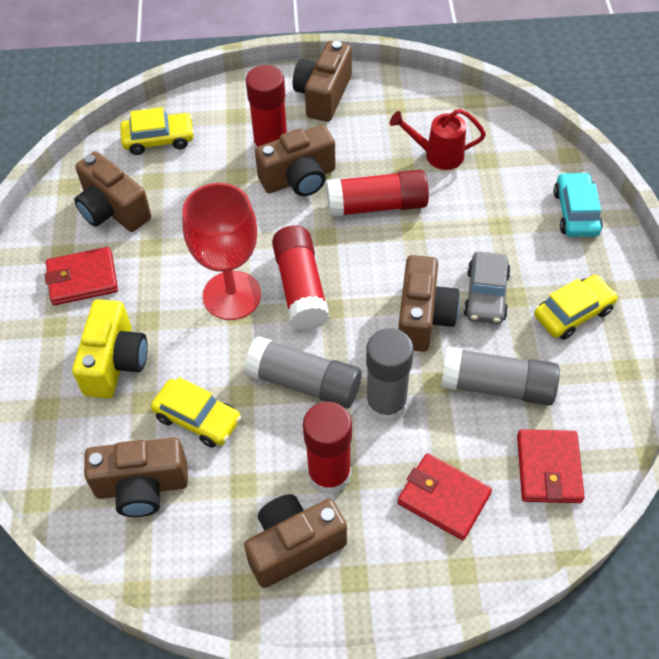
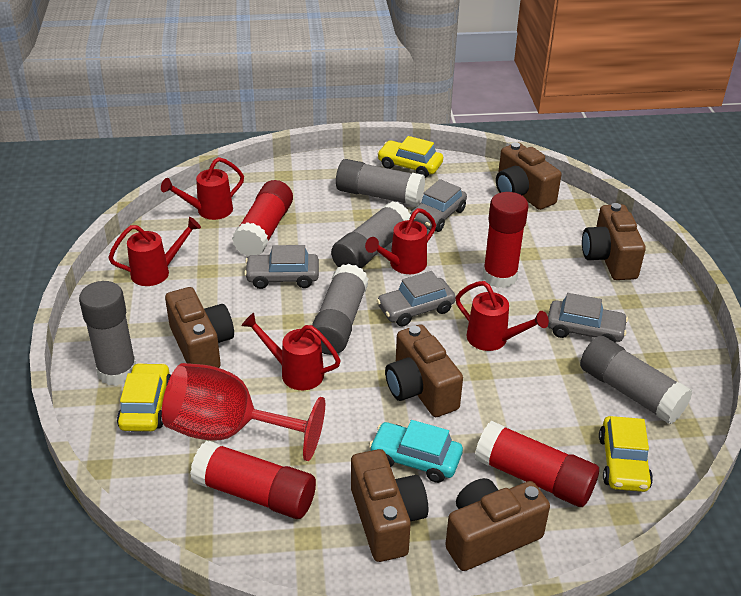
grey car: 1 -> 4
grey glue stick: 3 -> 5
red wallet: 3 -> 0
red watering can: 1 -> 5
yellow camera: 1 -> 0

